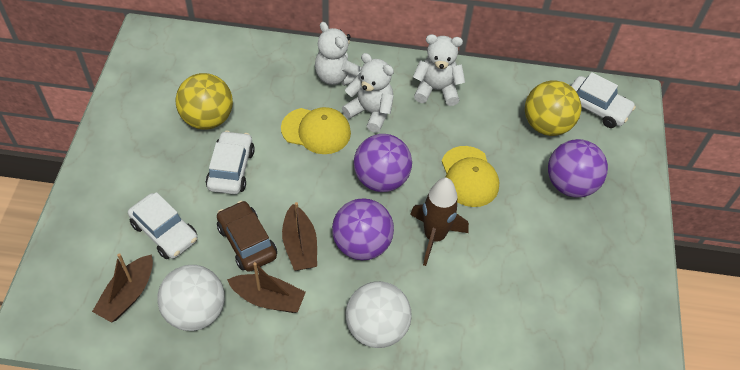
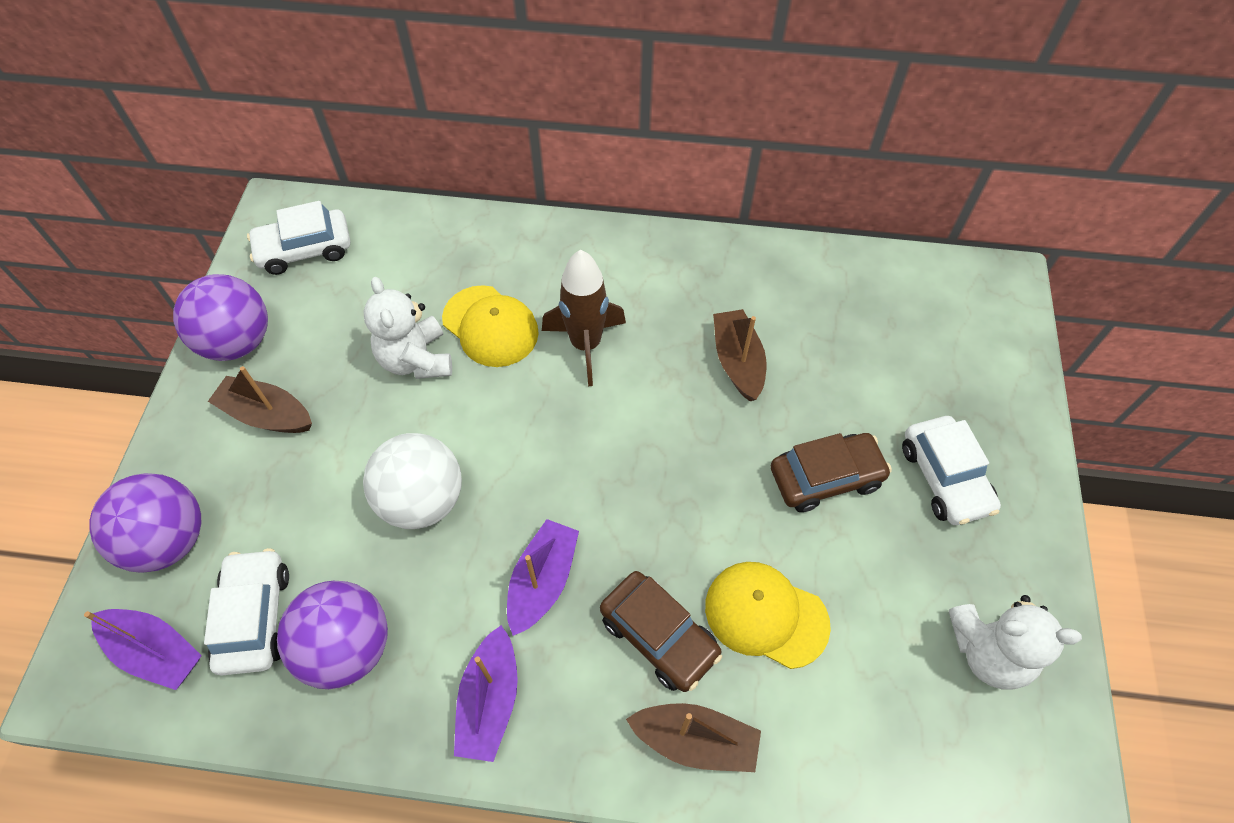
brown car: 1 -> 2
purple boat: 0 -> 3
white ball: 2 -> 1
white teddy bear: 3 -> 2
yellow ball: 2 -> 0

